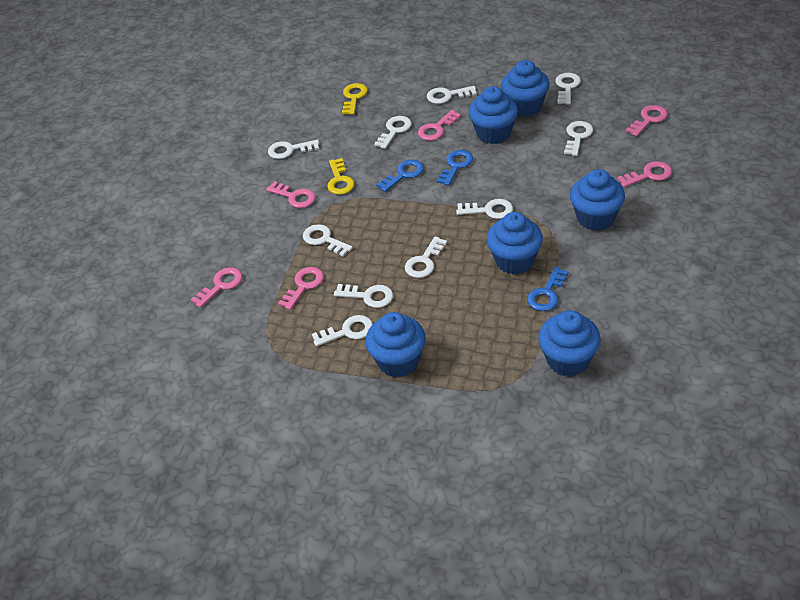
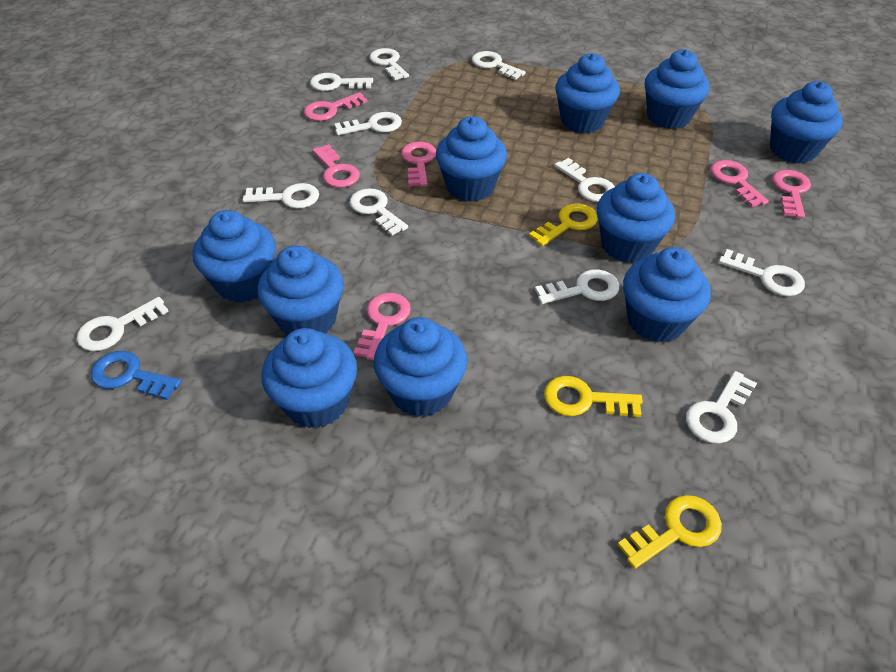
blue cupcake: 6 -> 10
blue key: 3 -> 1
white key: 10 -> 11
yellow key: 2 -> 3

